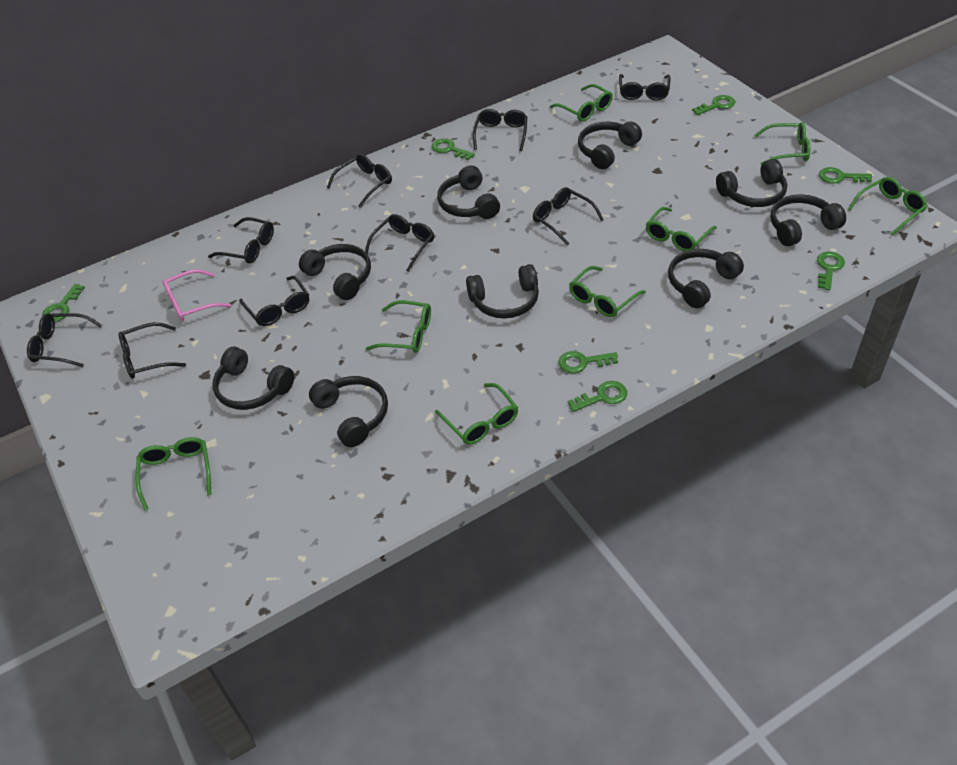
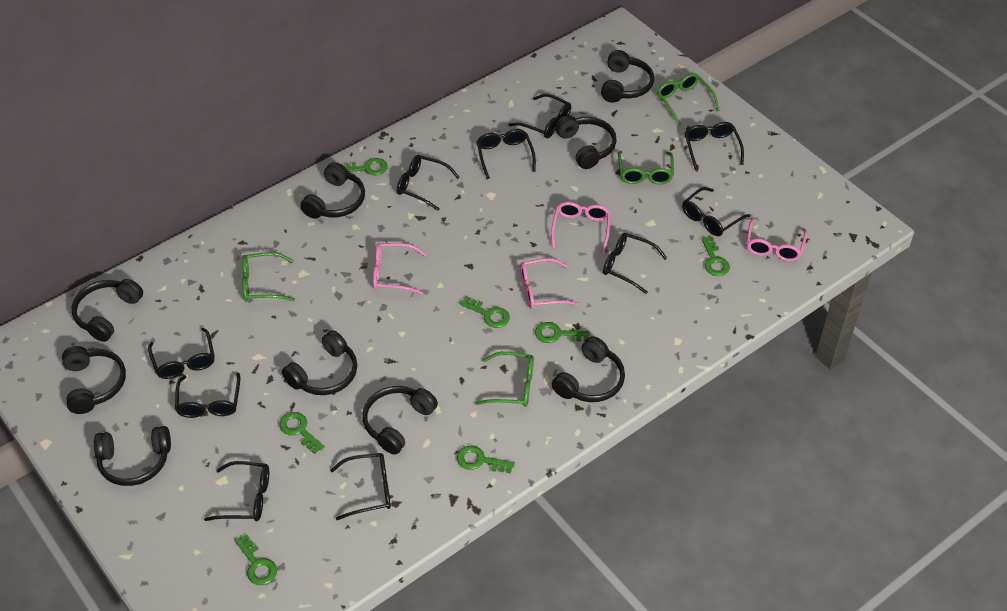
black glasses: 9 -> 10
green glasses: 8 -> 4
pink glasses: 1 -> 4

